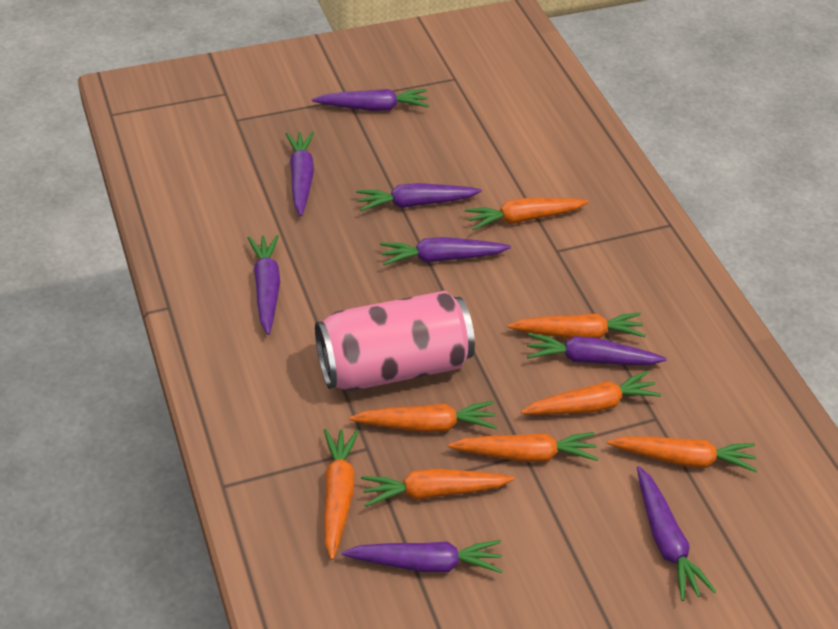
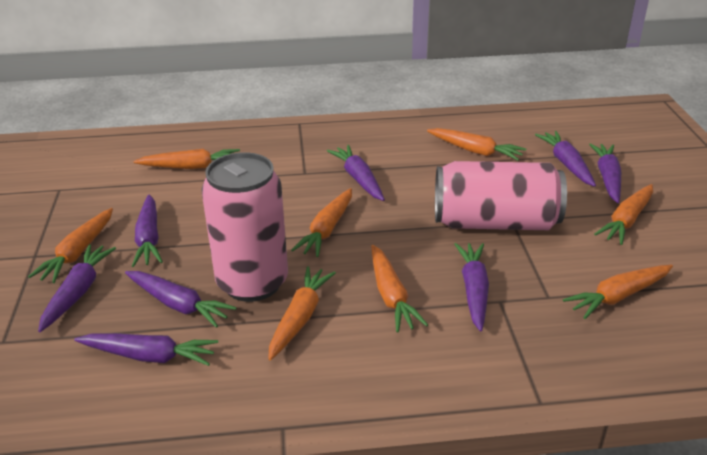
pink can: 1 -> 2

